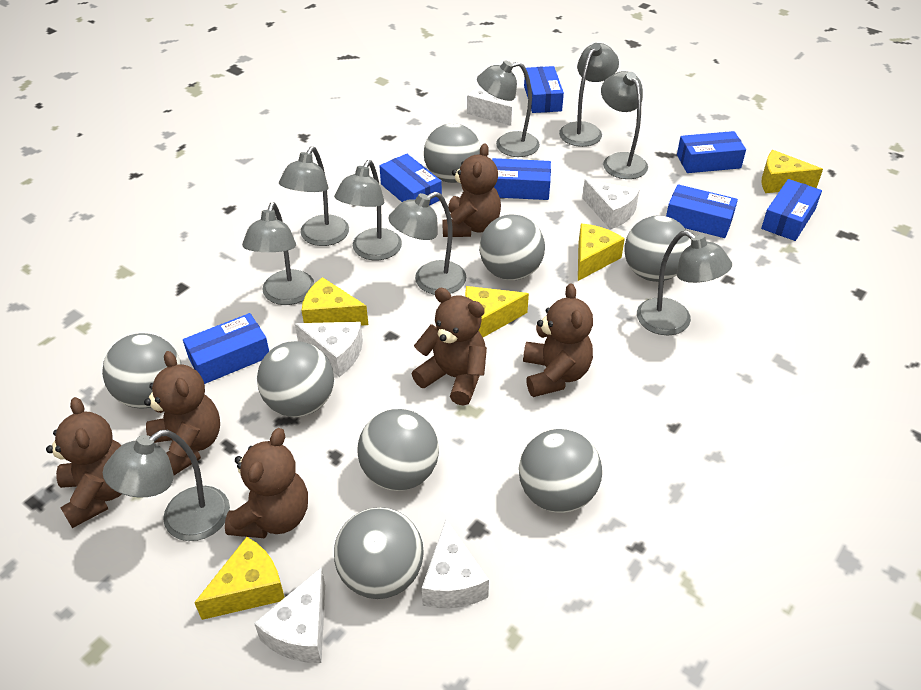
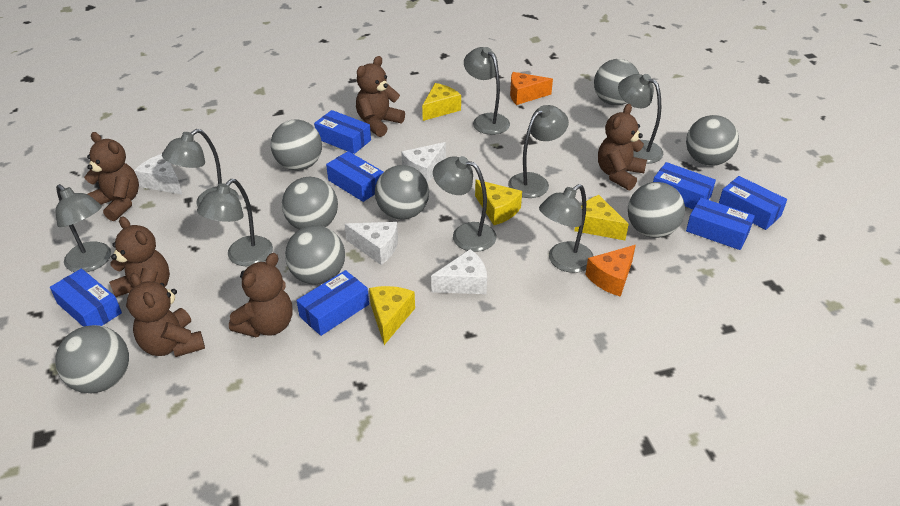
grey lamp: 9 -> 8
orange cheese: 0 -> 2
white cheese: 5 -> 4
yellow cheese: 5 -> 4

